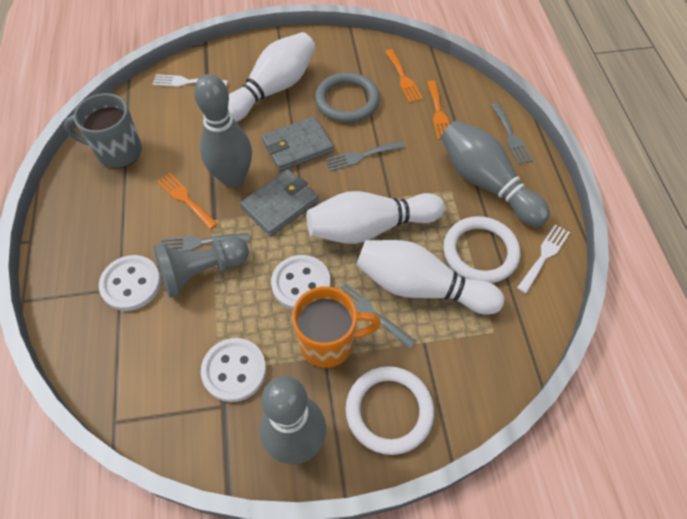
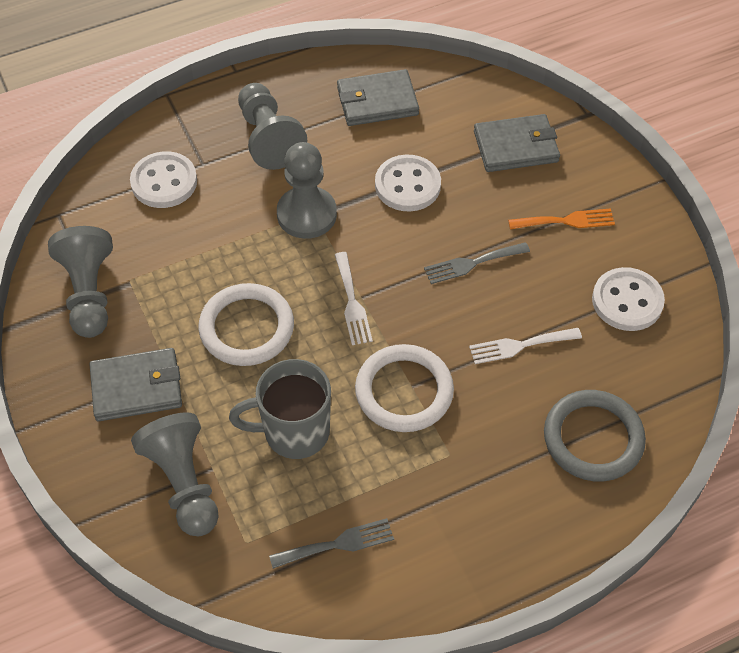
grey bowling pin: 3 -> 0
grey fork: 4 -> 2
grey pawn: 1 -> 4
grey wallet: 2 -> 3
orange fork: 3 -> 1
orange mug: 1 -> 0
white bowling pin: 3 -> 0

